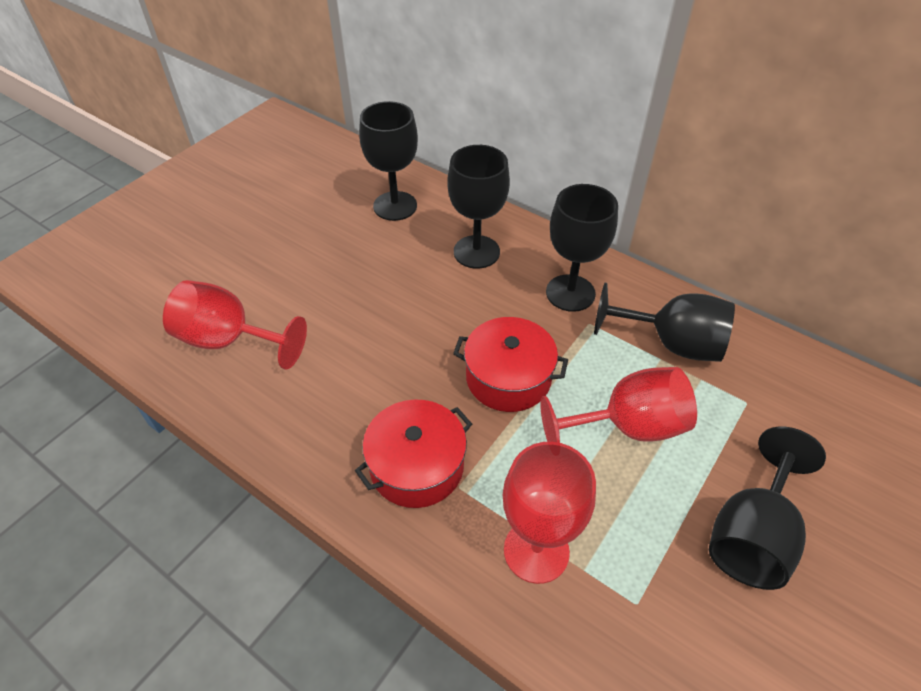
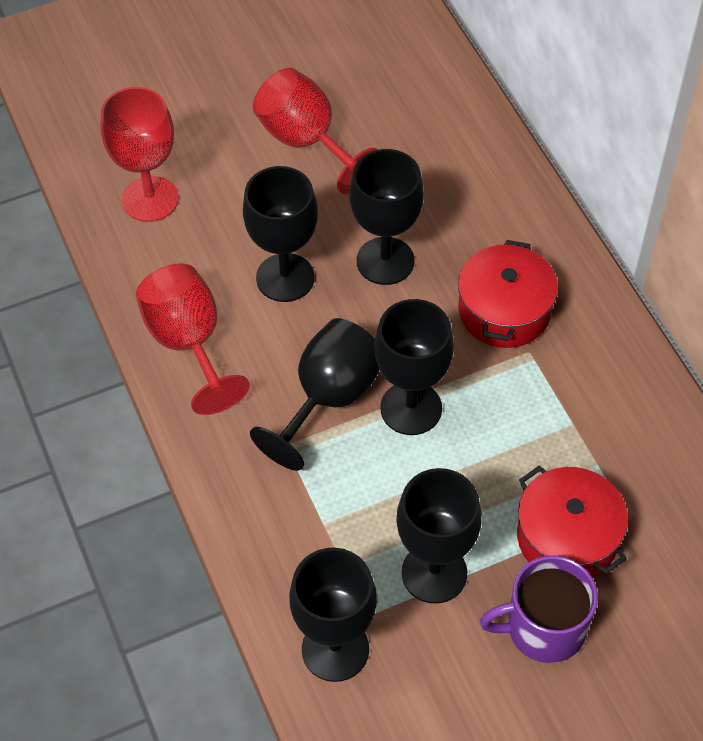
black goblet: 5 -> 6
purple mug: 0 -> 1

